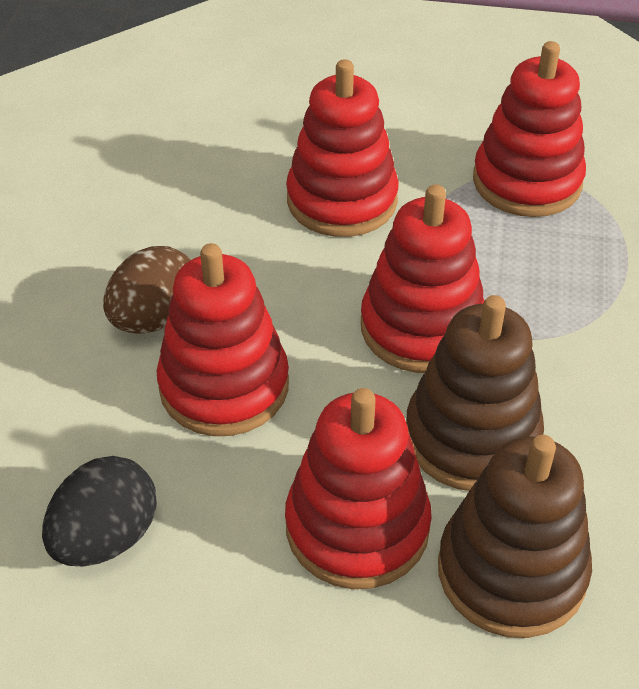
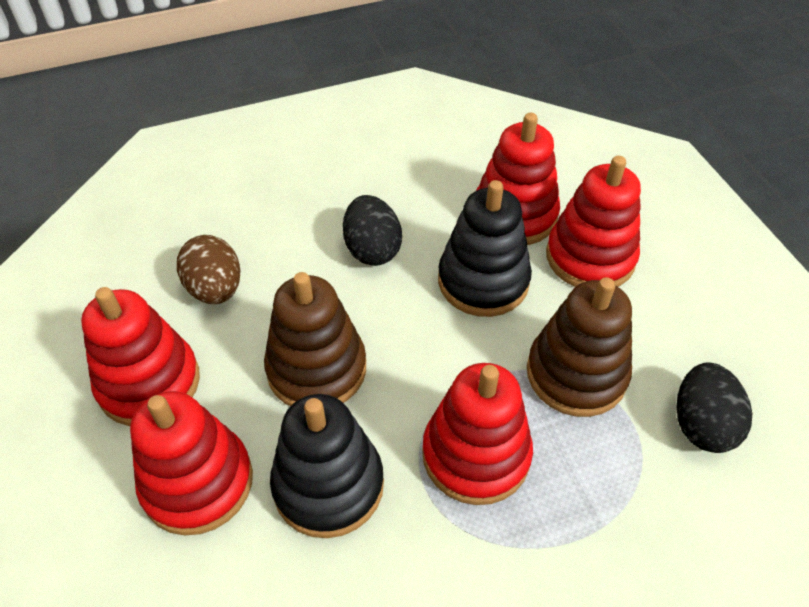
black egg: 1 -> 2
black stacking toy: 0 -> 2

